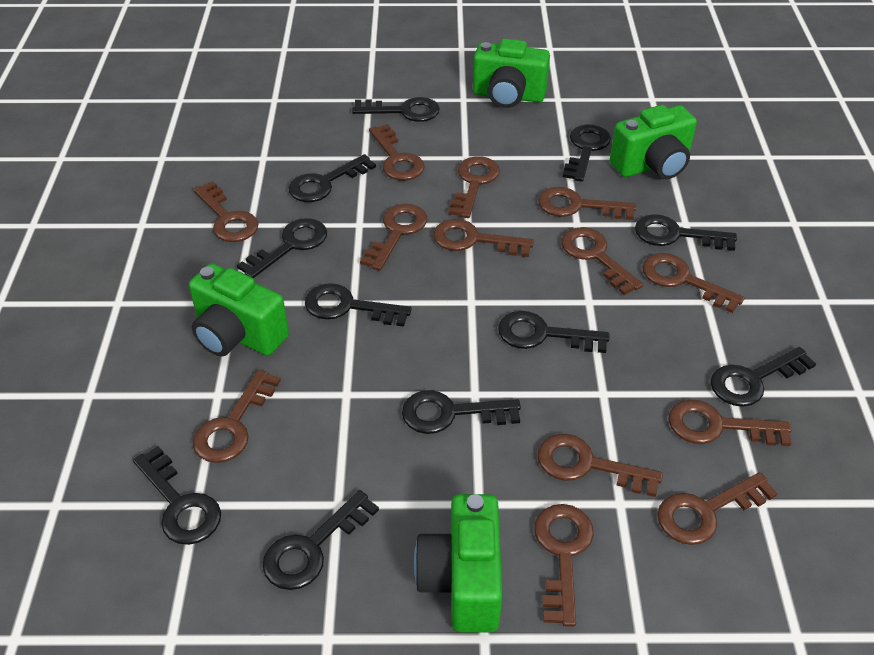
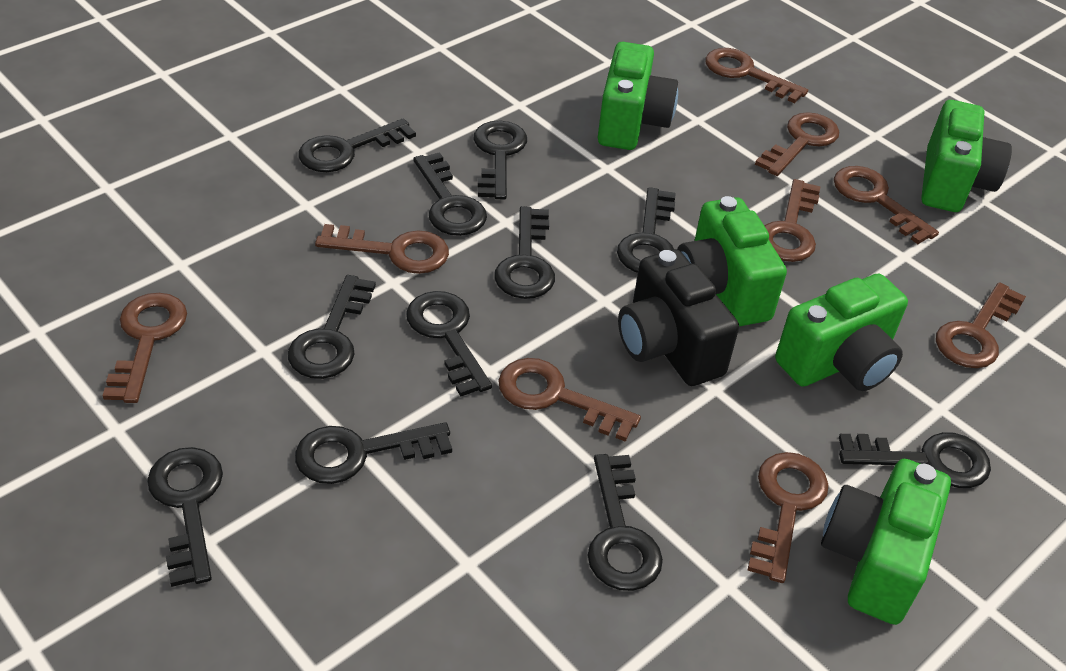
black camera: 0 -> 1
brown key: 13 -> 9
green camera: 4 -> 5

